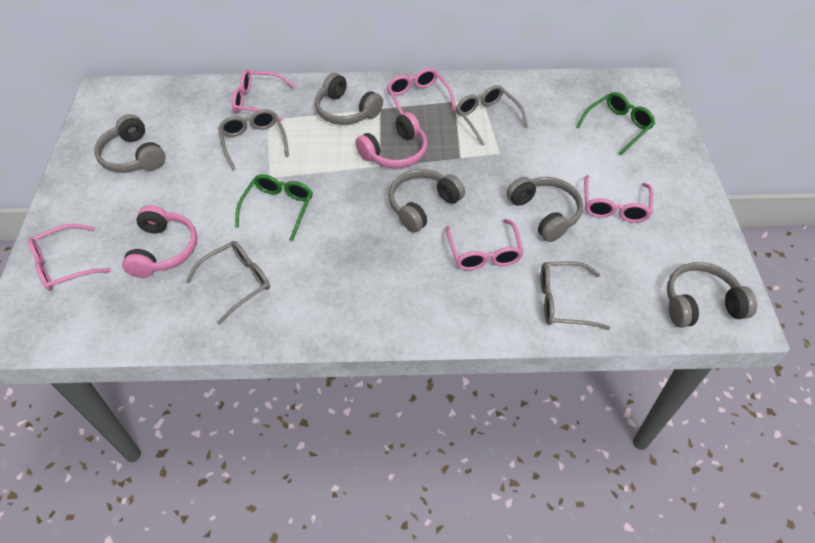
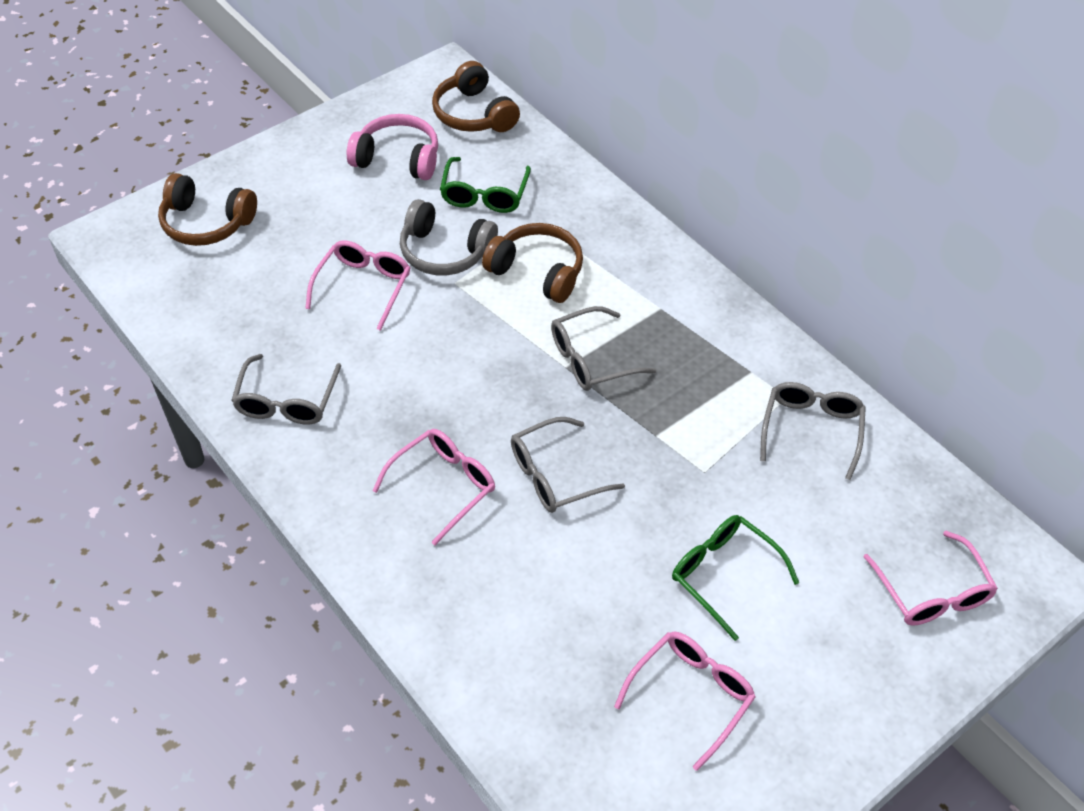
brown headphones: 0 -> 3
grey headphones: 5 -> 1
pink glasses: 5 -> 4
pink headphones: 2 -> 1

